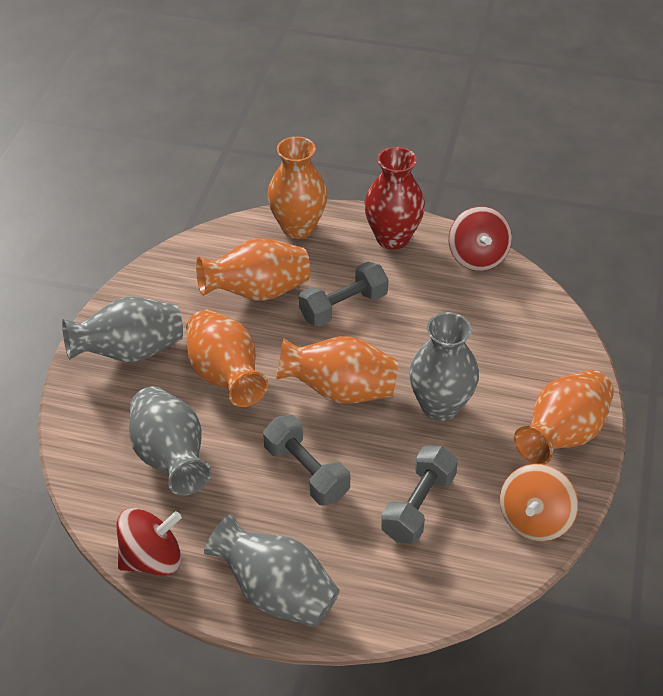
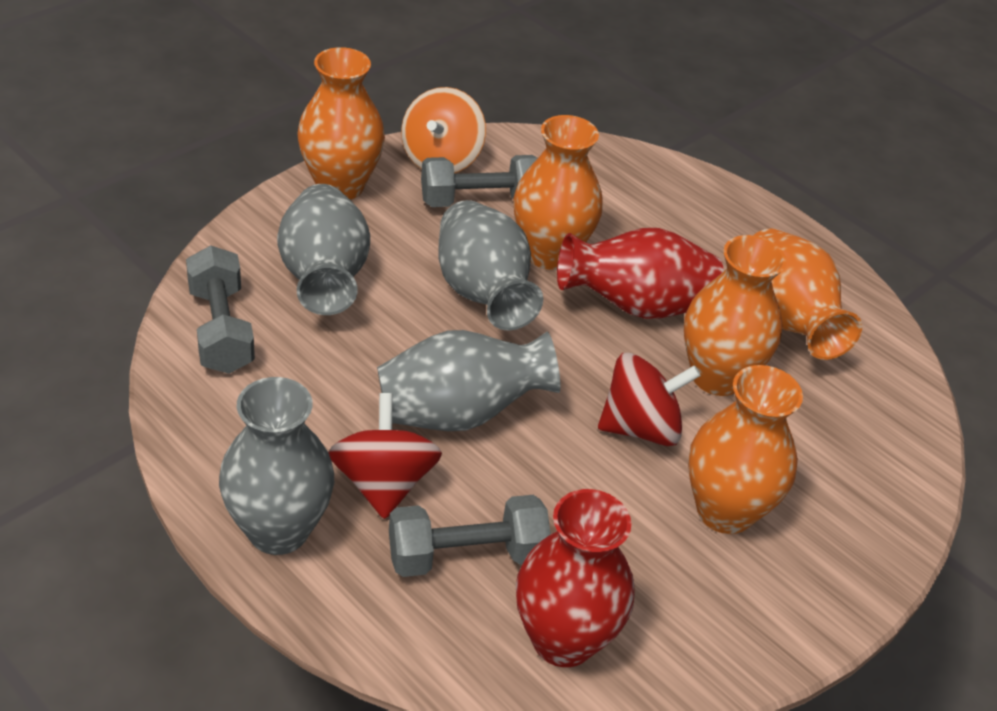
red vase: 1 -> 2

